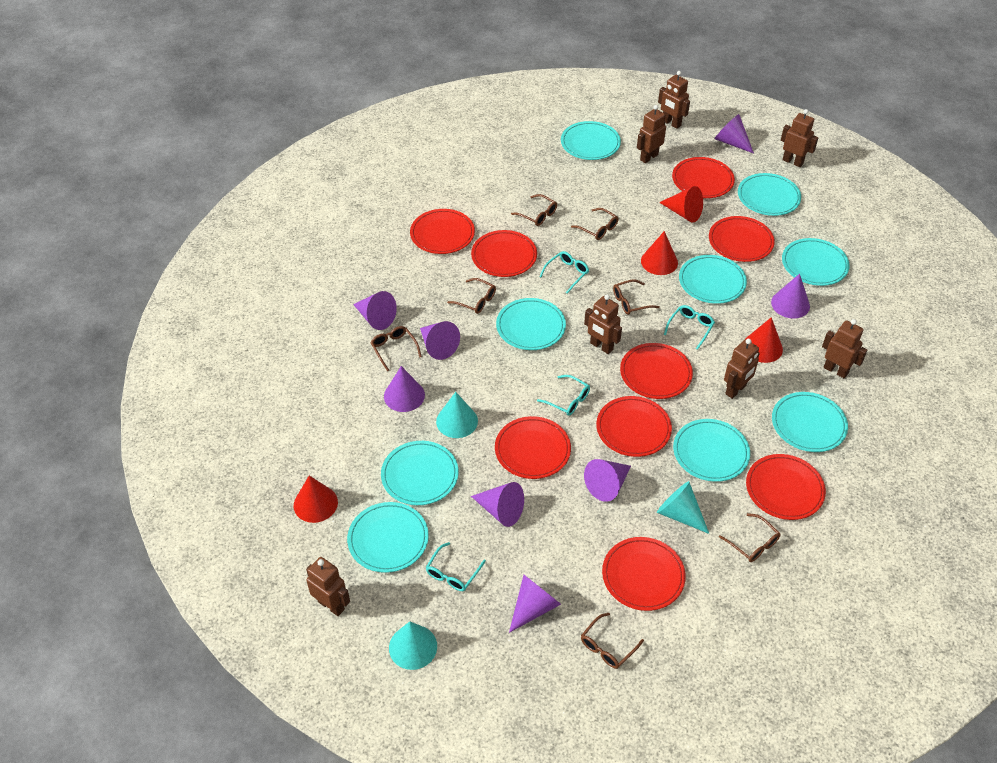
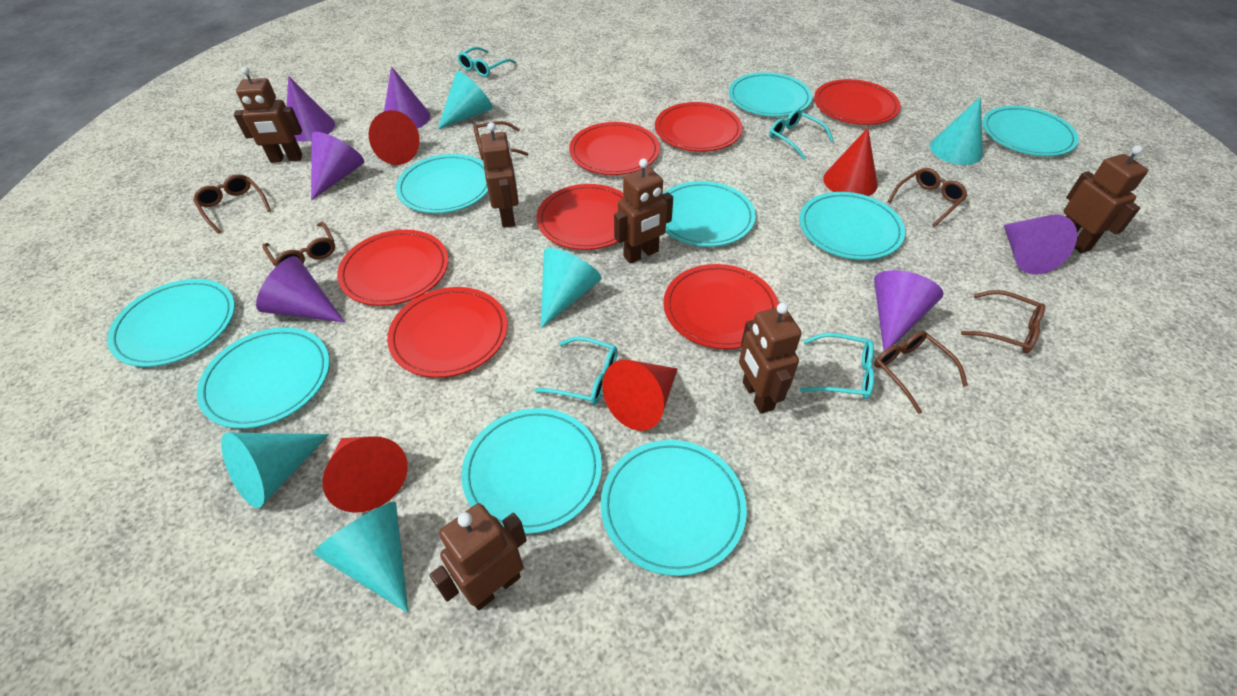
brown glasses: 7 -> 6
brown robot: 7 -> 6
purple cone: 8 -> 6
red plate: 9 -> 7
turquoise cone: 3 -> 5

